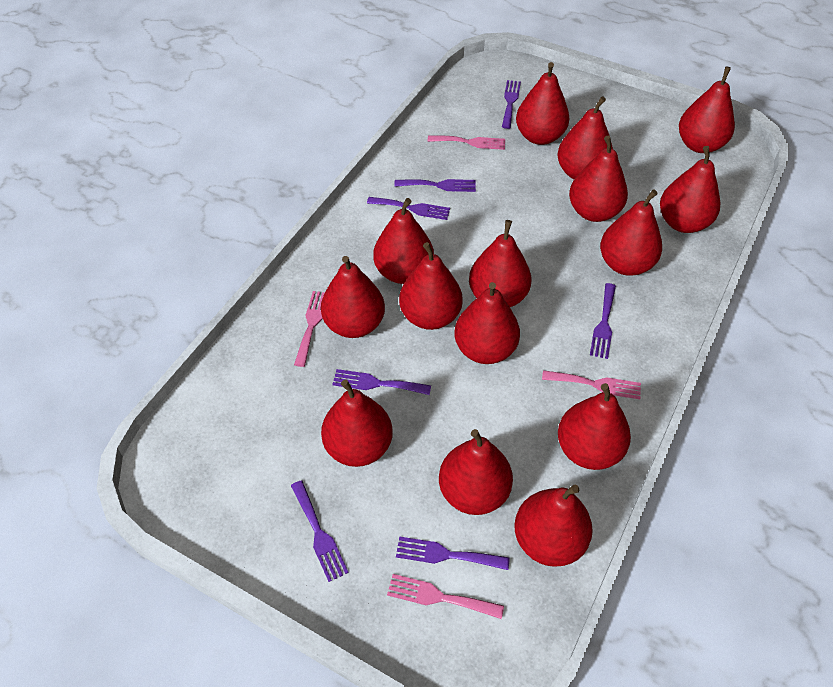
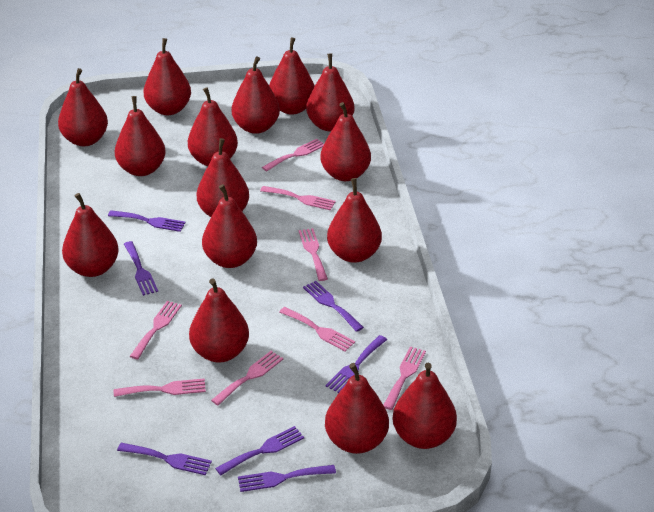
pink fork: 4 -> 8

